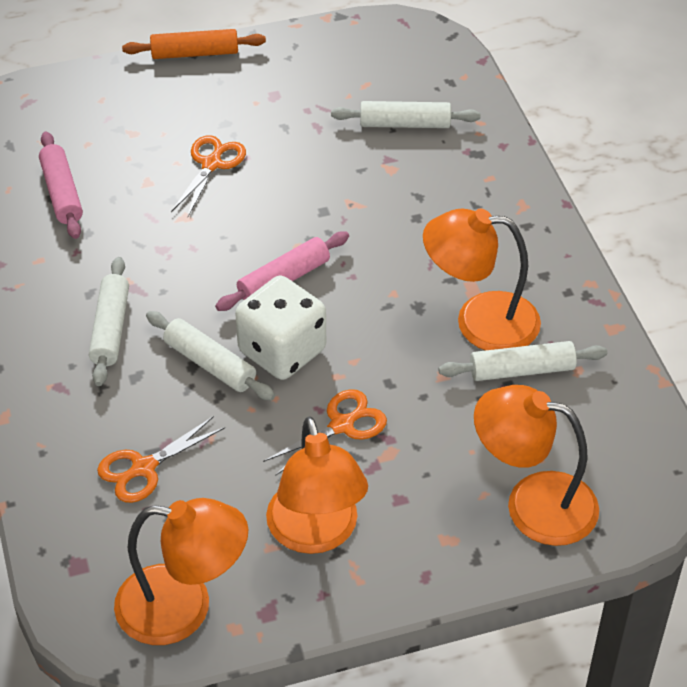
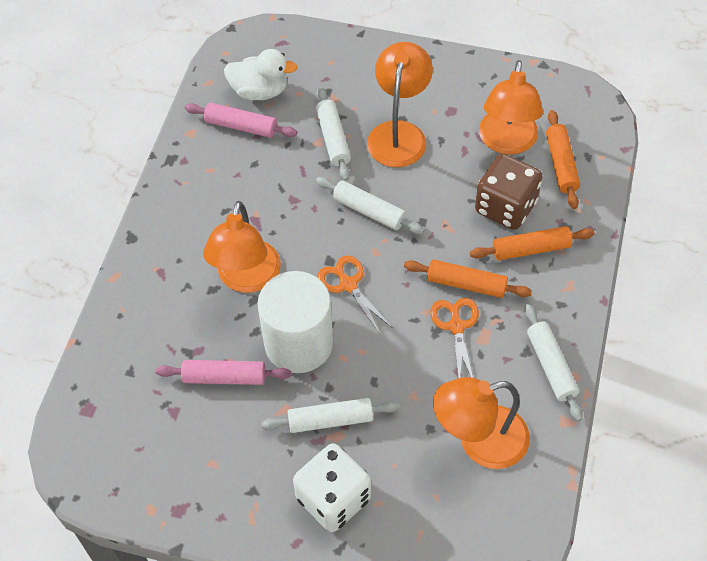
brown dice: 0 -> 1
orange rolling pin: 1 -> 3
orange scissors: 3 -> 2
white cylinder: 0 -> 1
white duck: 0 -> 1

